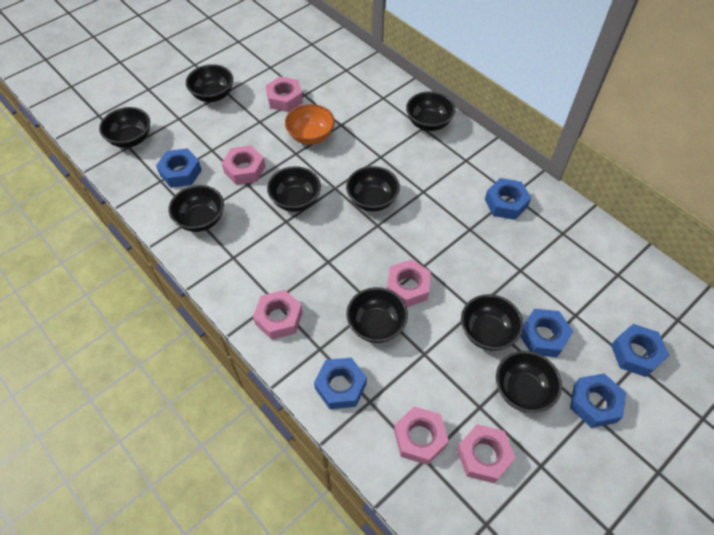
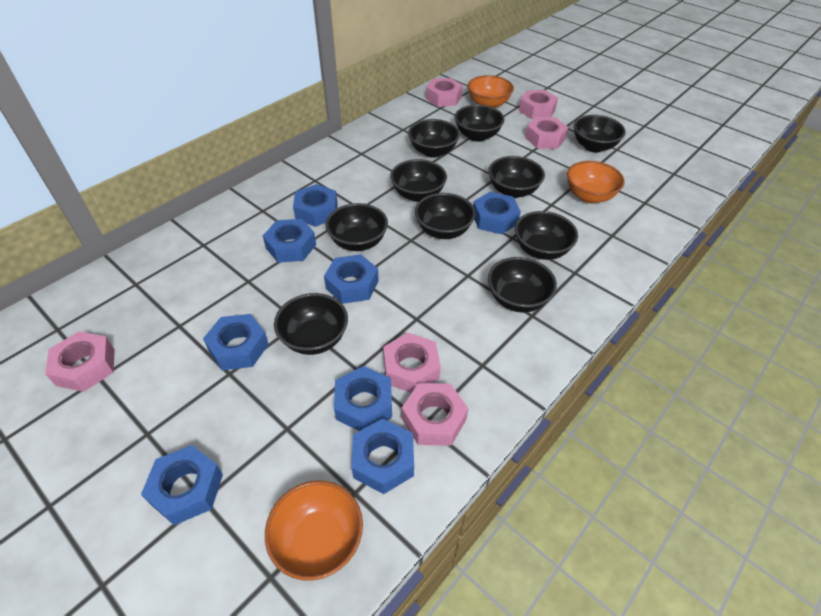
black bowl: 9 -> 10
blue nut: 6 -> 8
orange bowl: 1 -> 3

